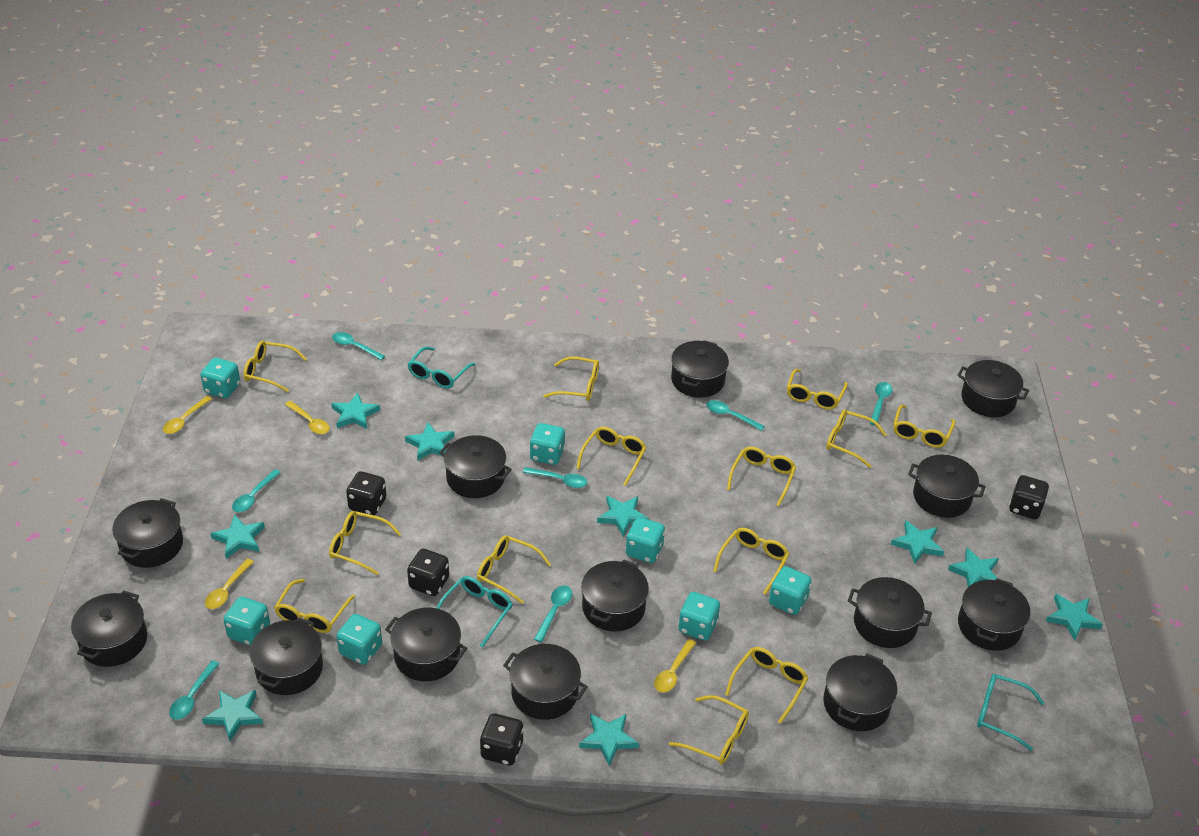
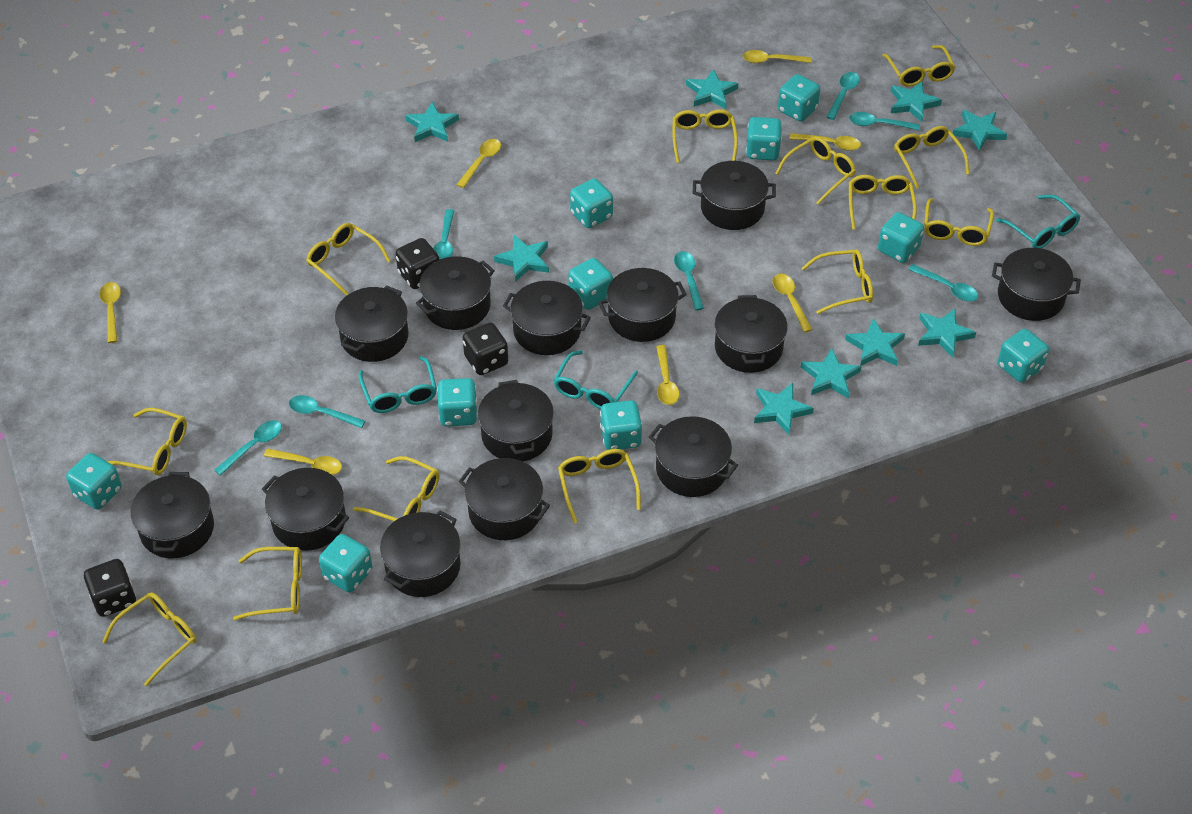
black dice: 4 -> 3
turquoise dice: 7 -> 10
yellow spoon: 4 -> 7

